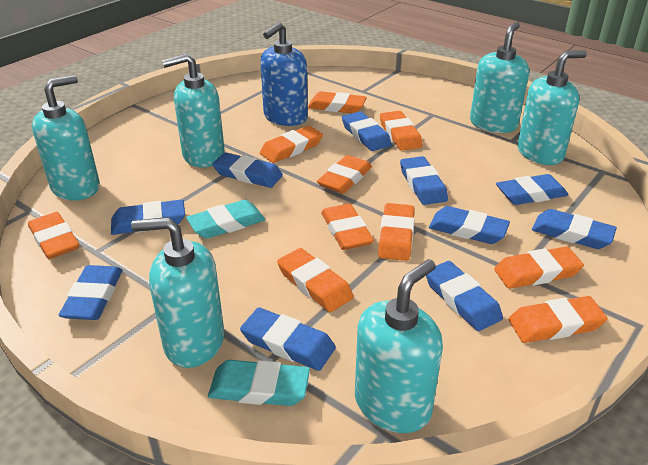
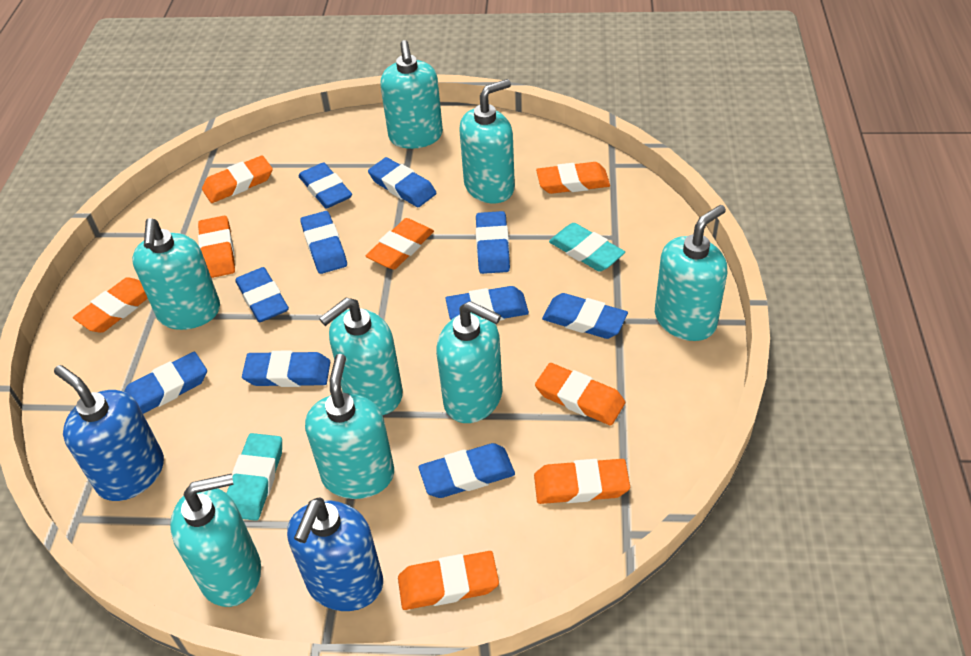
blue soap dispenser: 1 -> 2
orange eraser: 10 -> 8
turquoise soap dispenser: 6 -> 8

